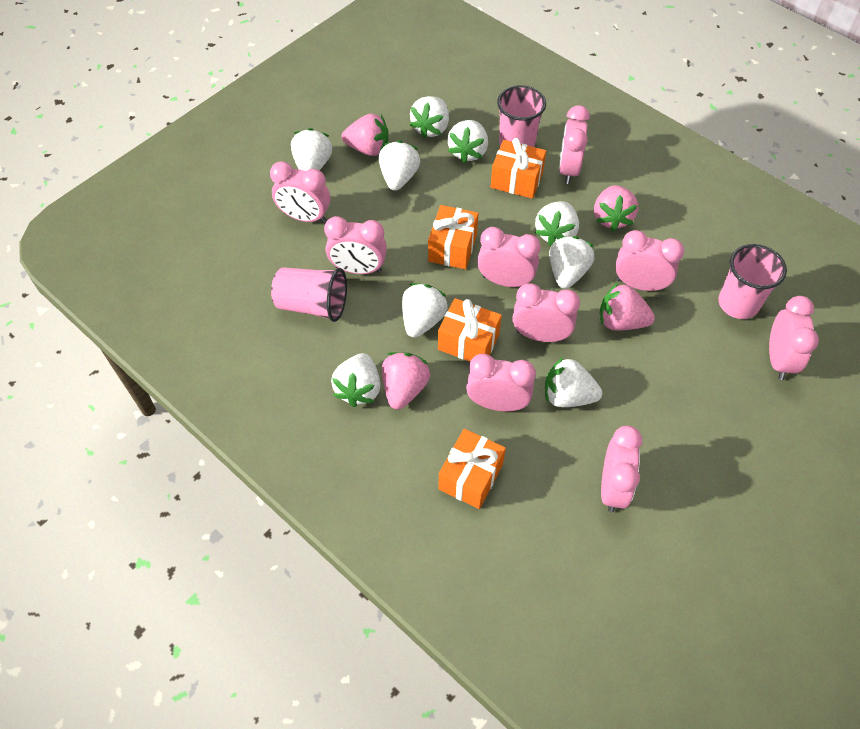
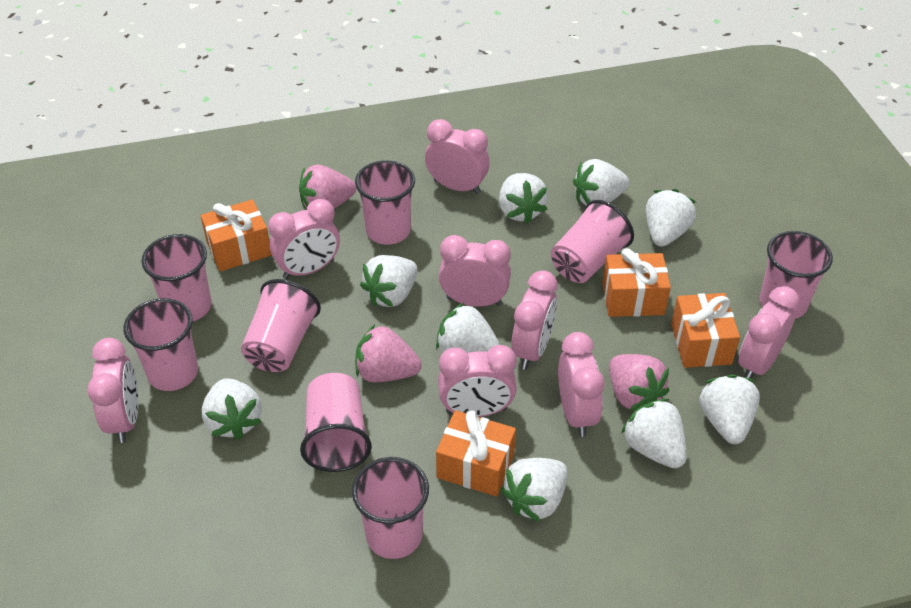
pink clock: 9 -> 8
pink cup: 3 -> 8
pink strawberry: 4 -> 3

